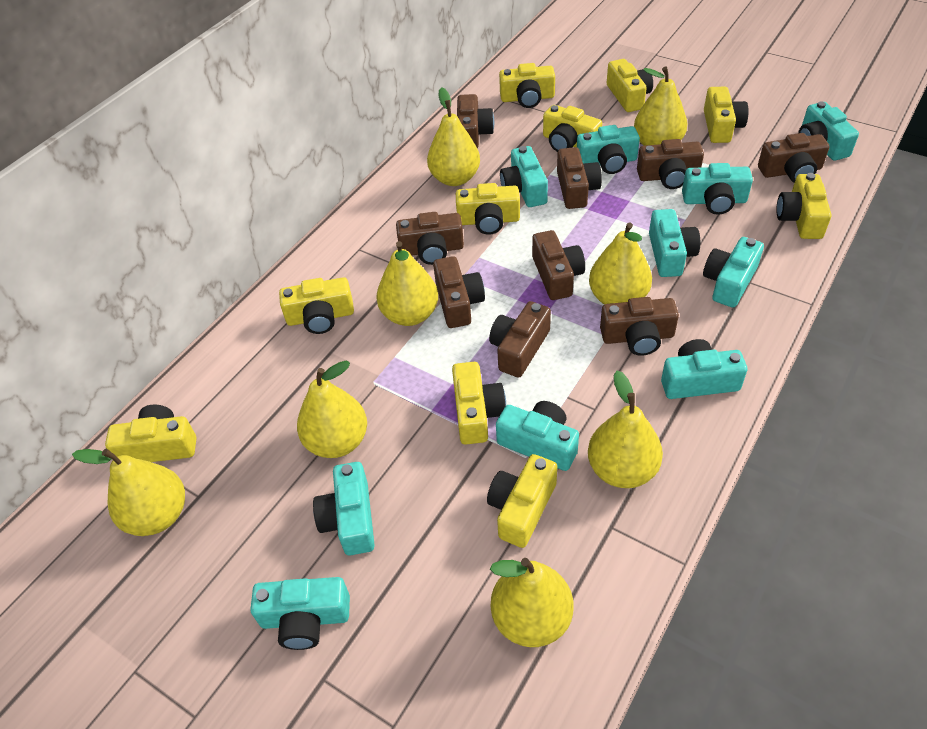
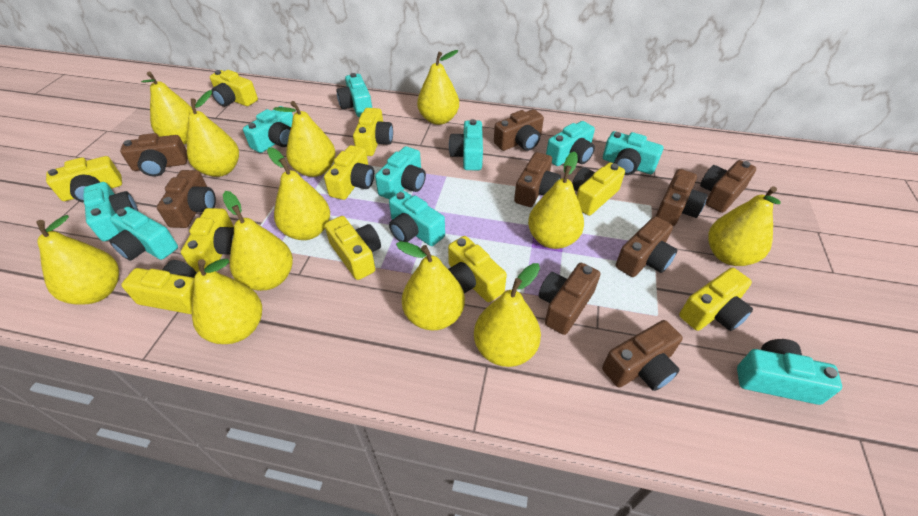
yellow pear: 8 -> 12

